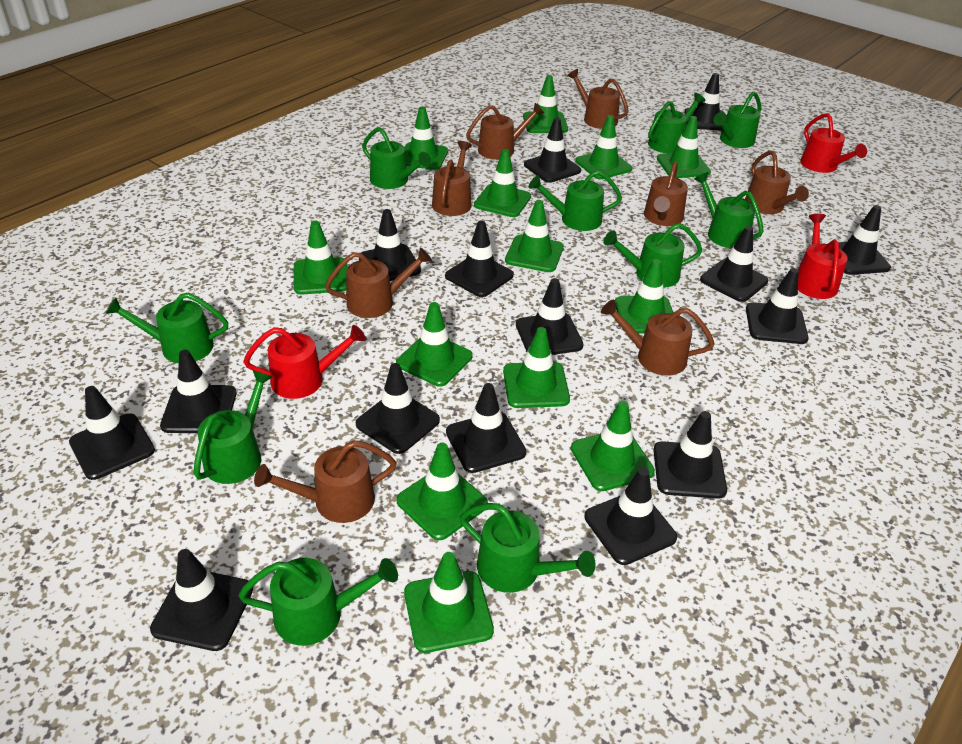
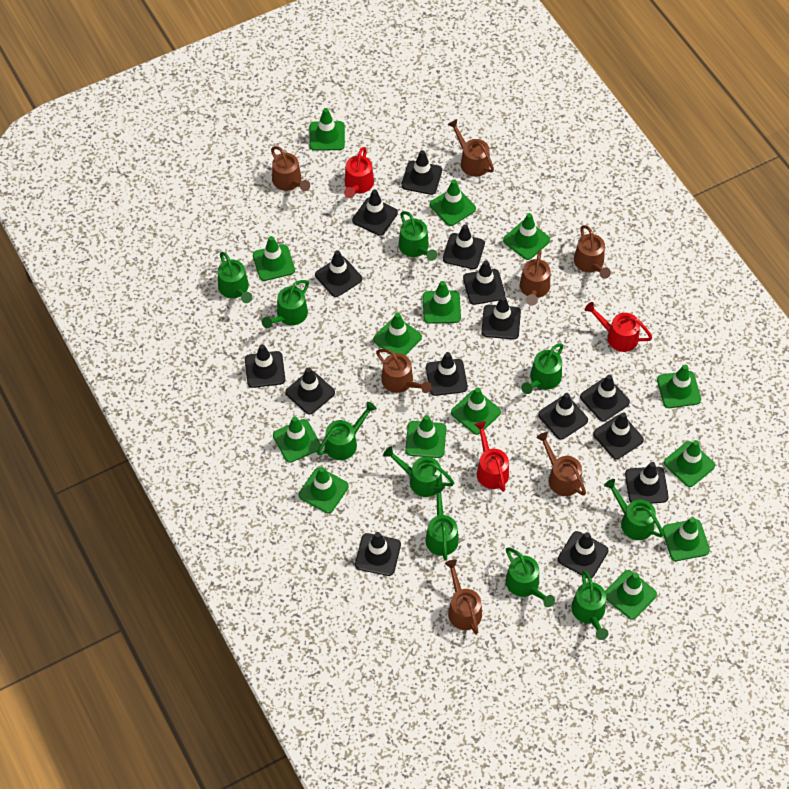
brown watering can: 8 -> 7
green traffic cone: 13 -> 14

